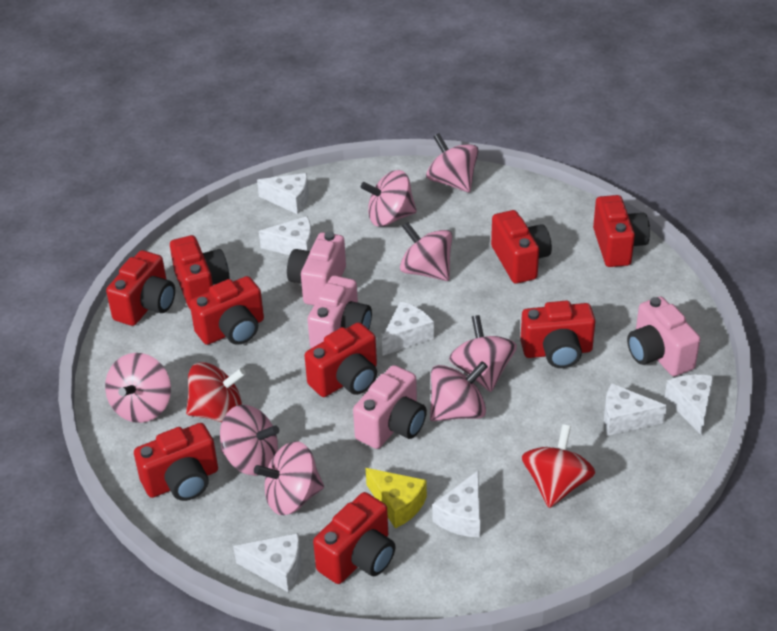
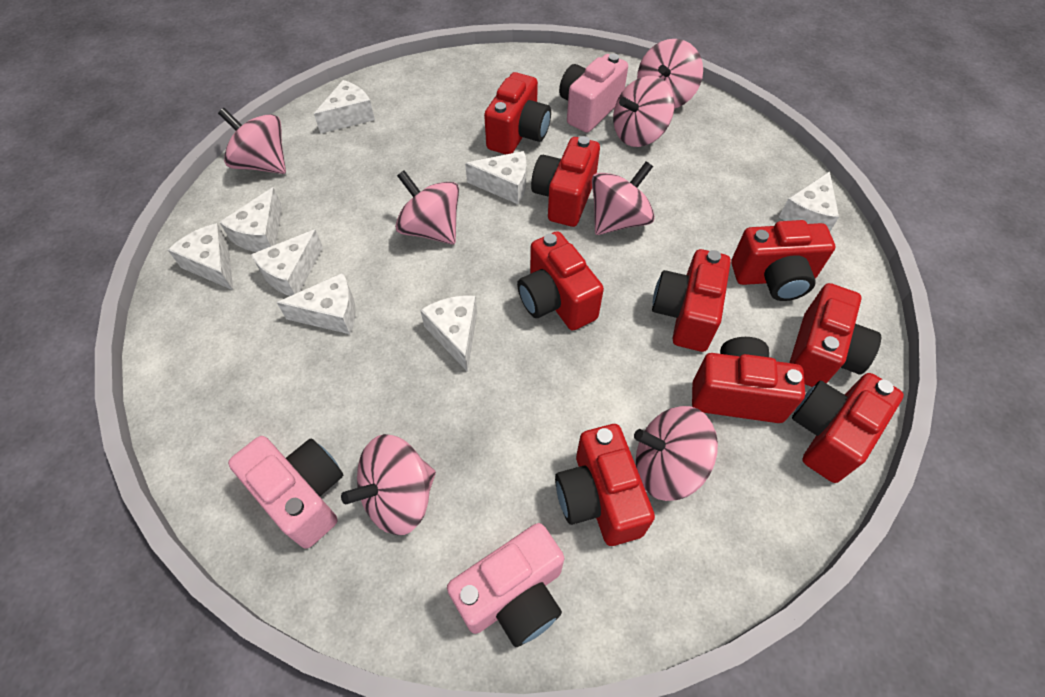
pink camera: 4 -> 3
pink spinning top: 8 -> 7
red spinning top: 2 -> 0
white cheese: 7 -> 8
yellow cheese: 1 -> 0

